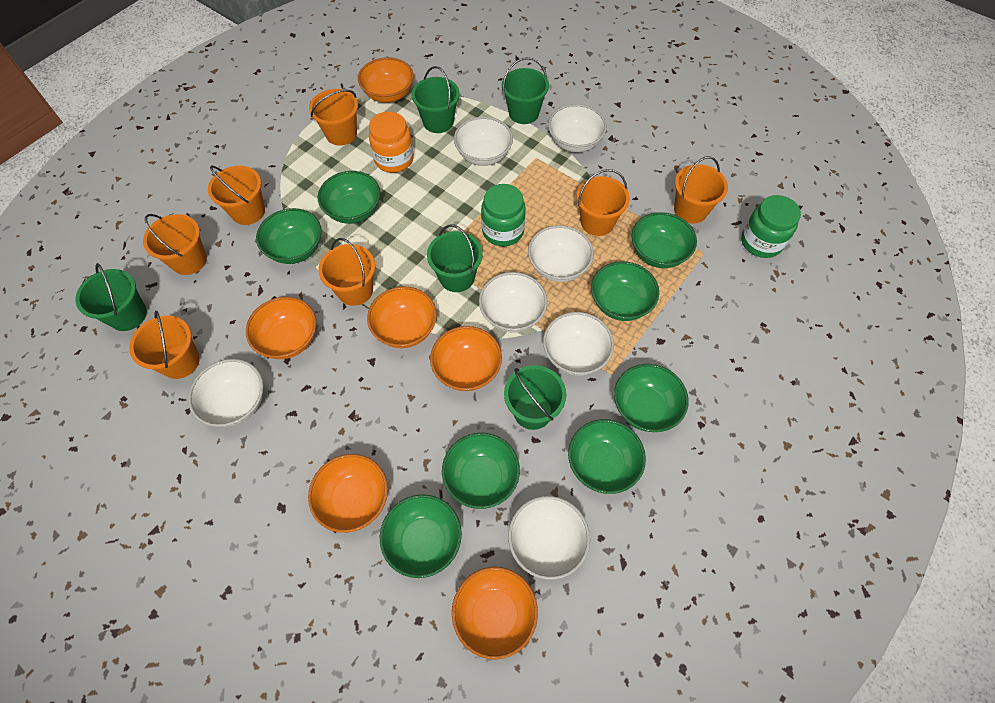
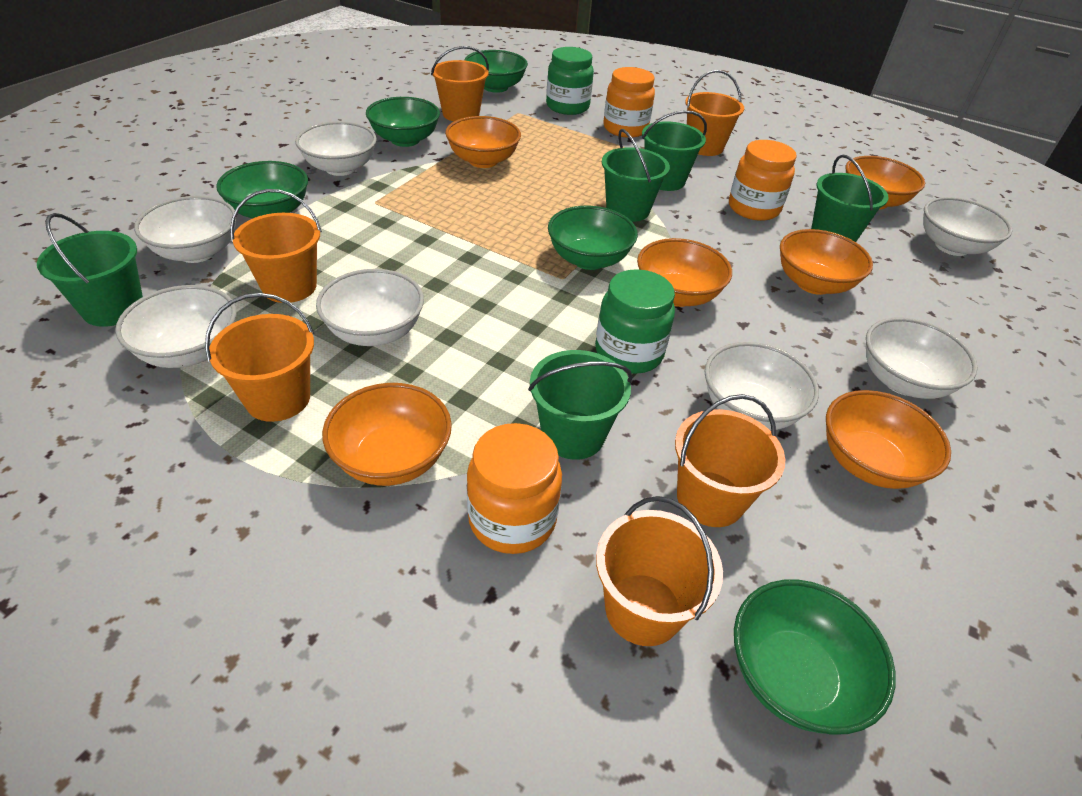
green bowl: 8 -> 5
orange bucket: 7 -> 6
orange jar: 1 -> 3

